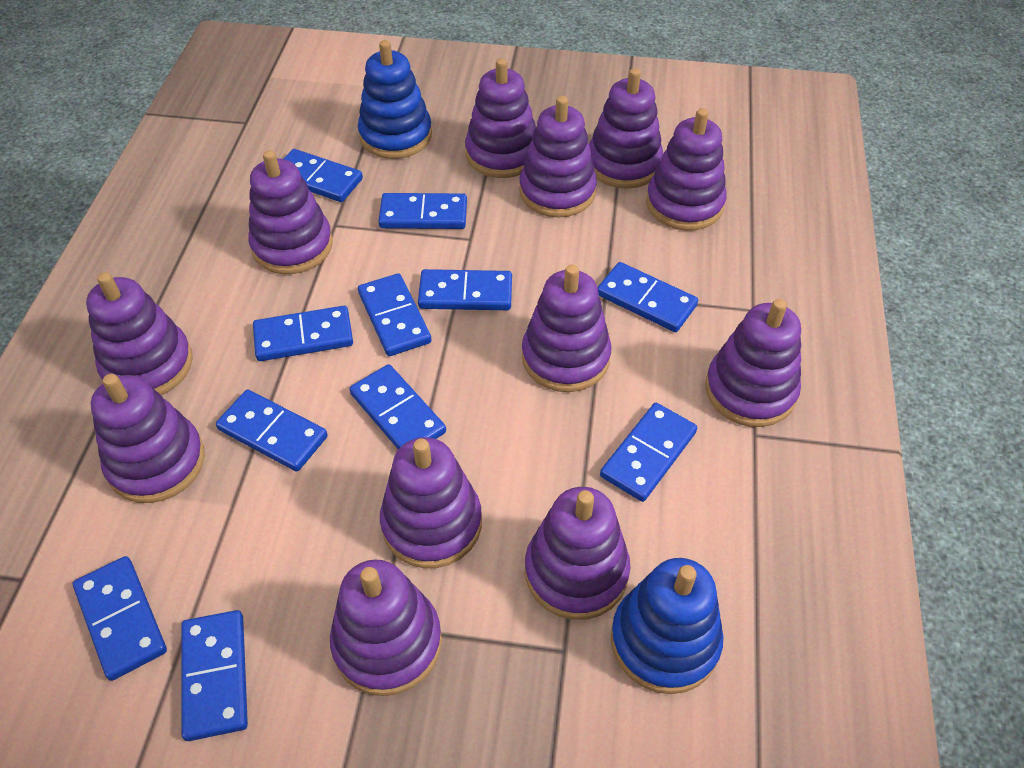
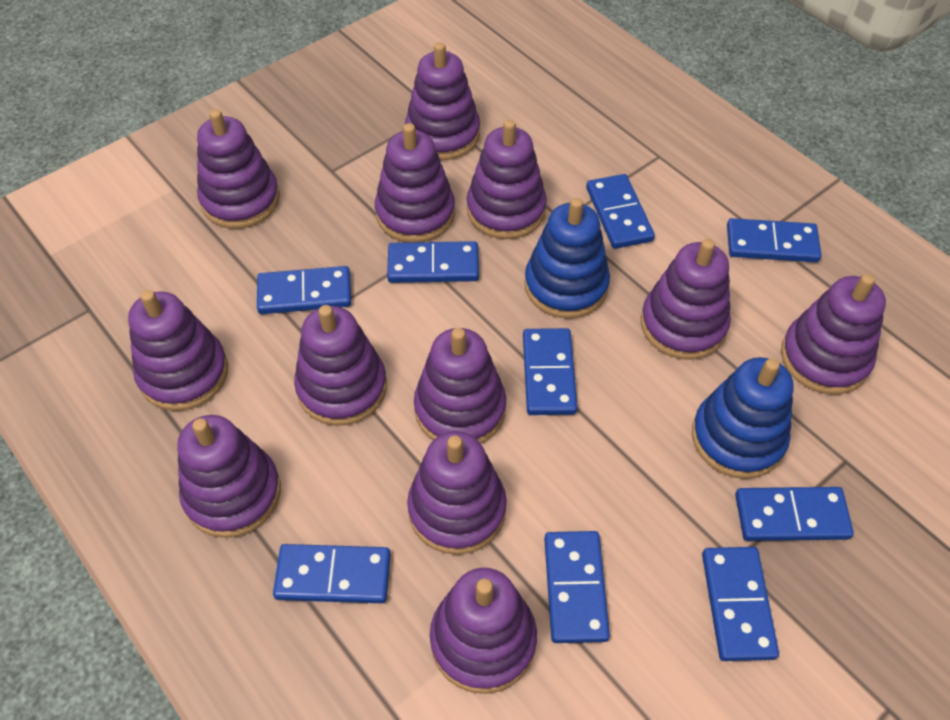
blue domino: 11 -> 9

